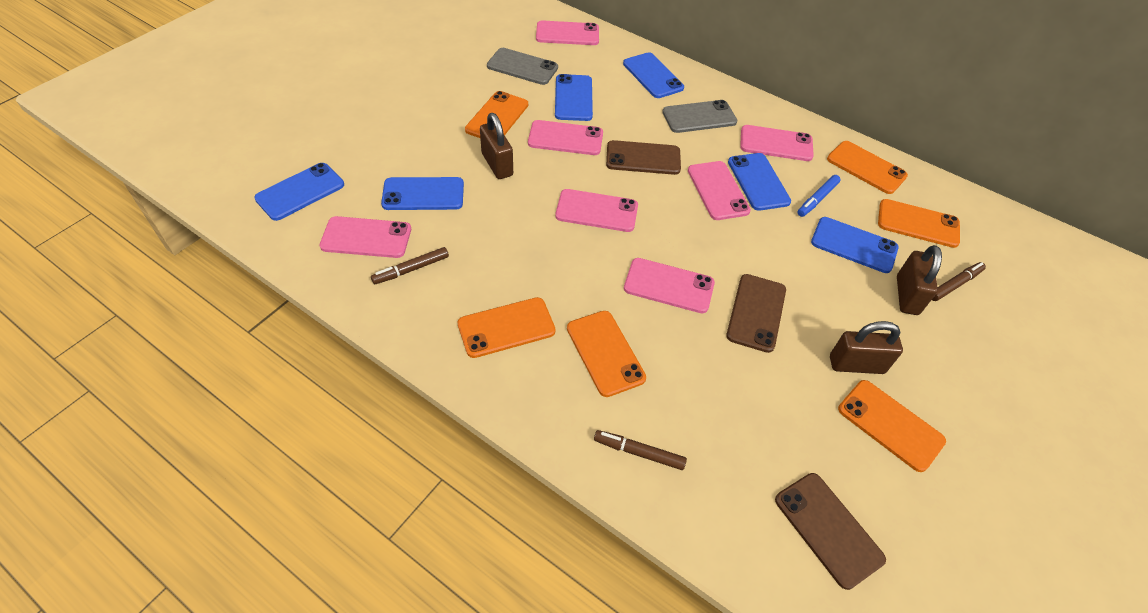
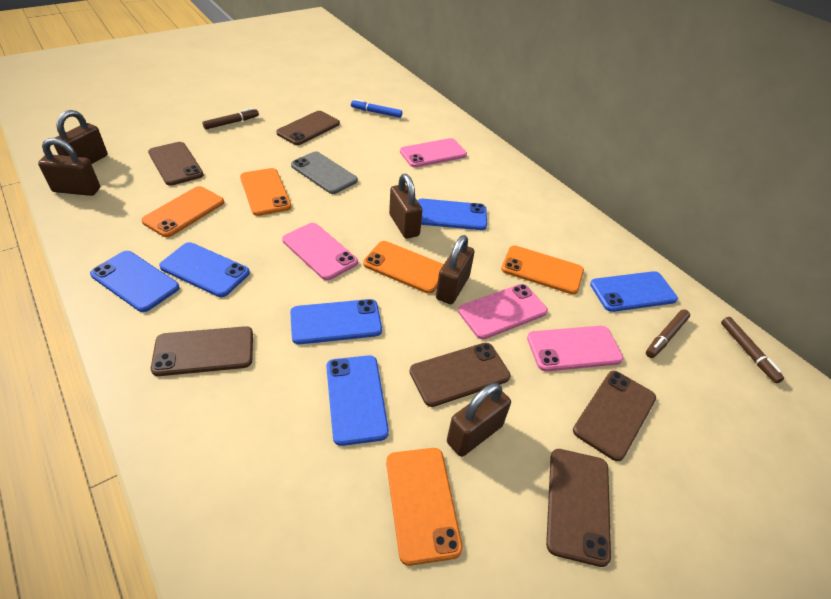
brown padlock: 3 -> 5
brown phone: 3 -> 6
grey phone: 2 -> 1
orange phone: 6 -> 5
pink phone: 7 -> 4

